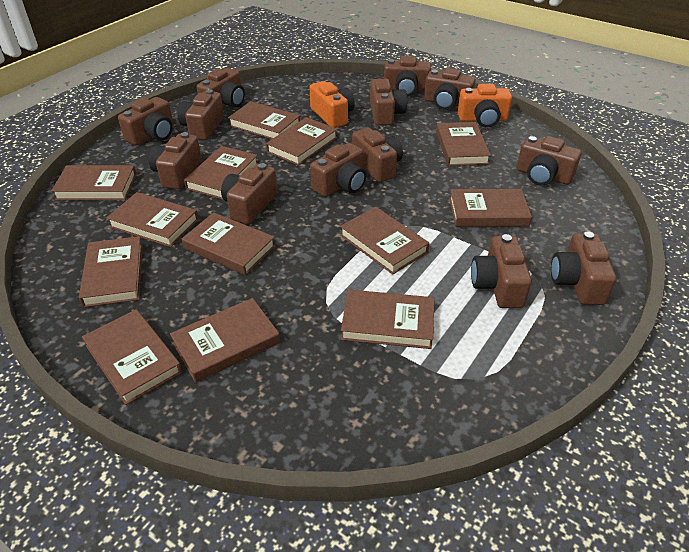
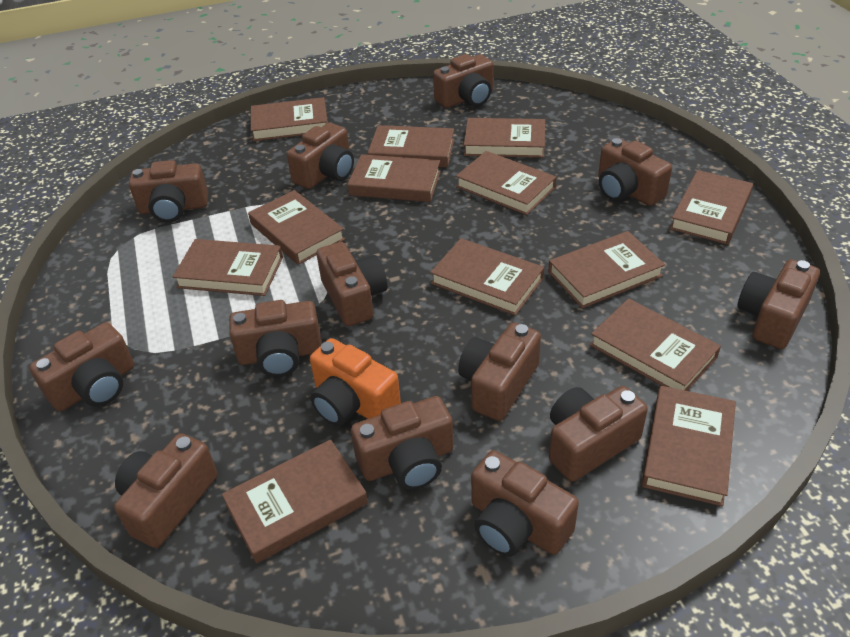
orange camera: 2 -> 1

